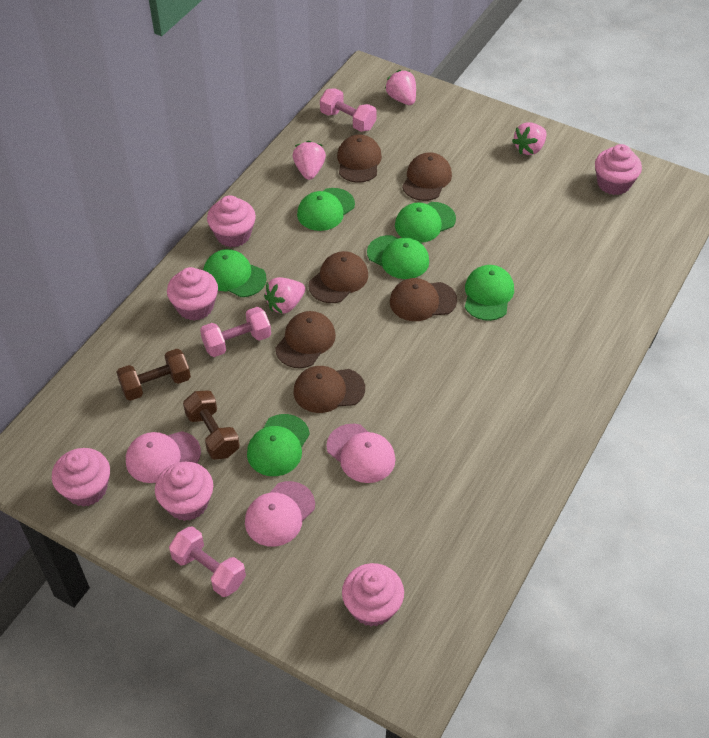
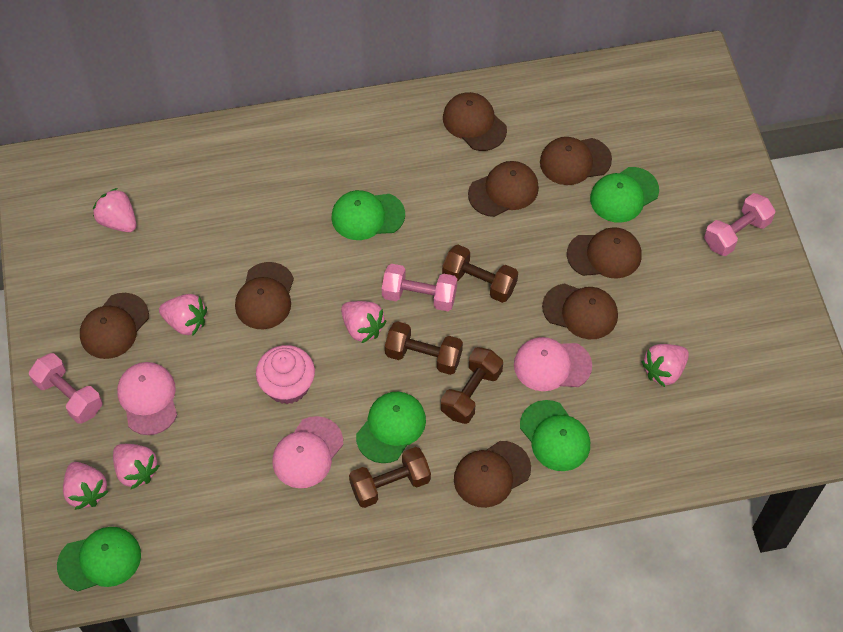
brown cap: 6 -> 8
brown dumbbell: 2 -> 4
green cap: 6 -> 5
pink cupcake: 6 -> 1
pink strawberry: 4 -> 6

